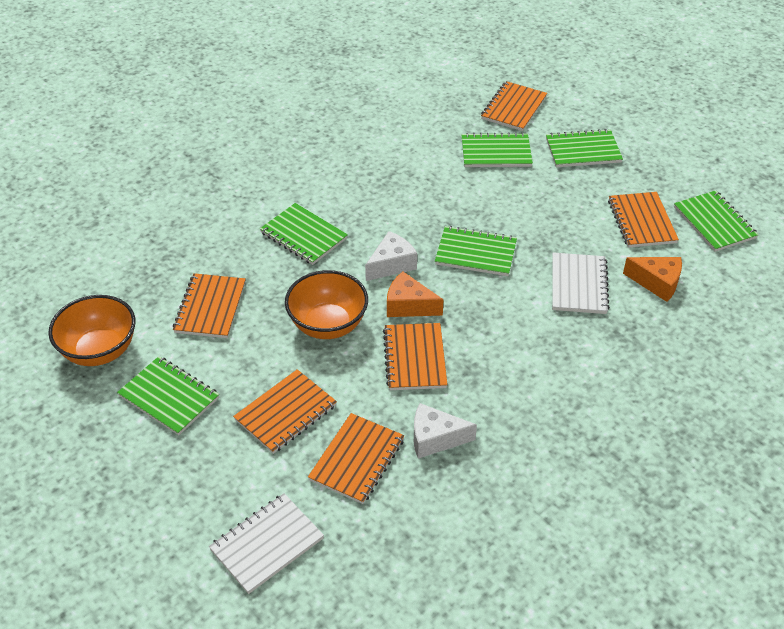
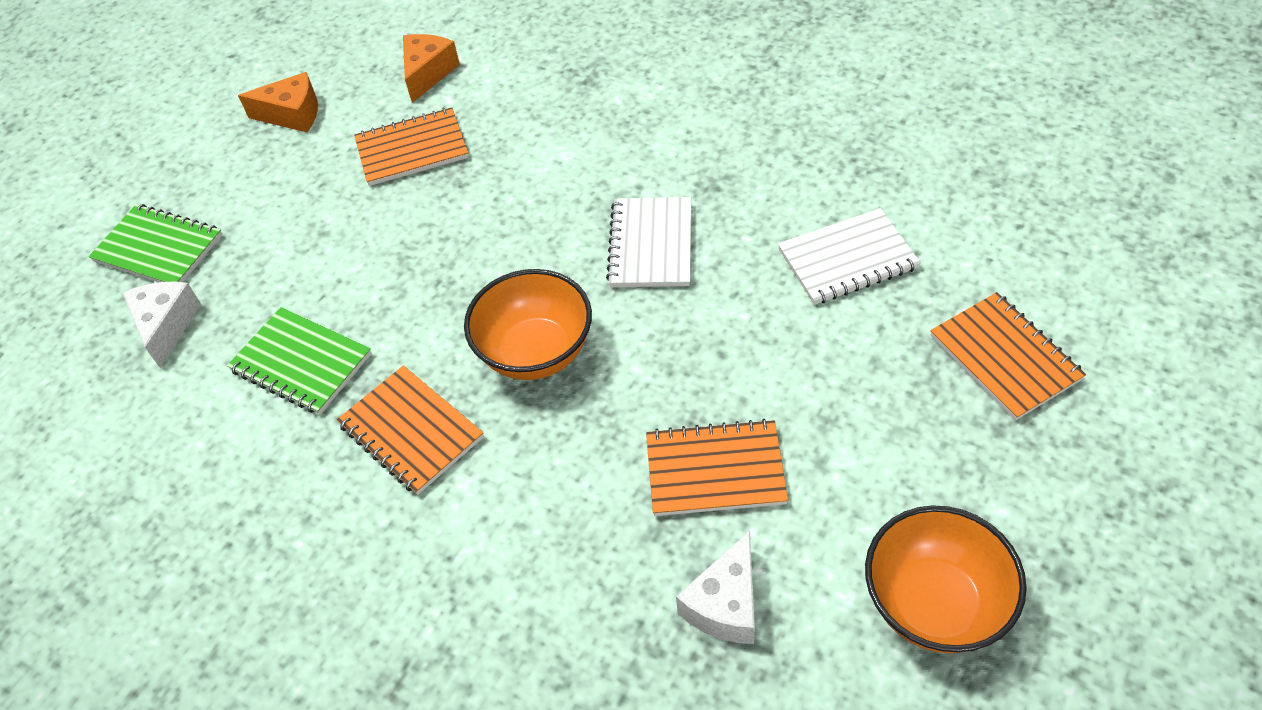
green notebook: 6 -> 2
orange notebook: 6 -> 4

